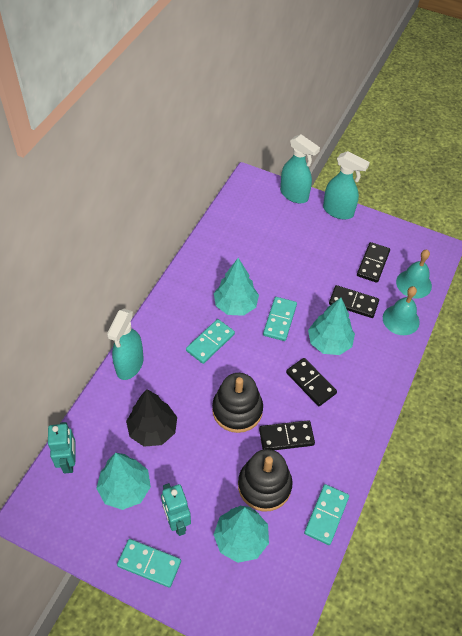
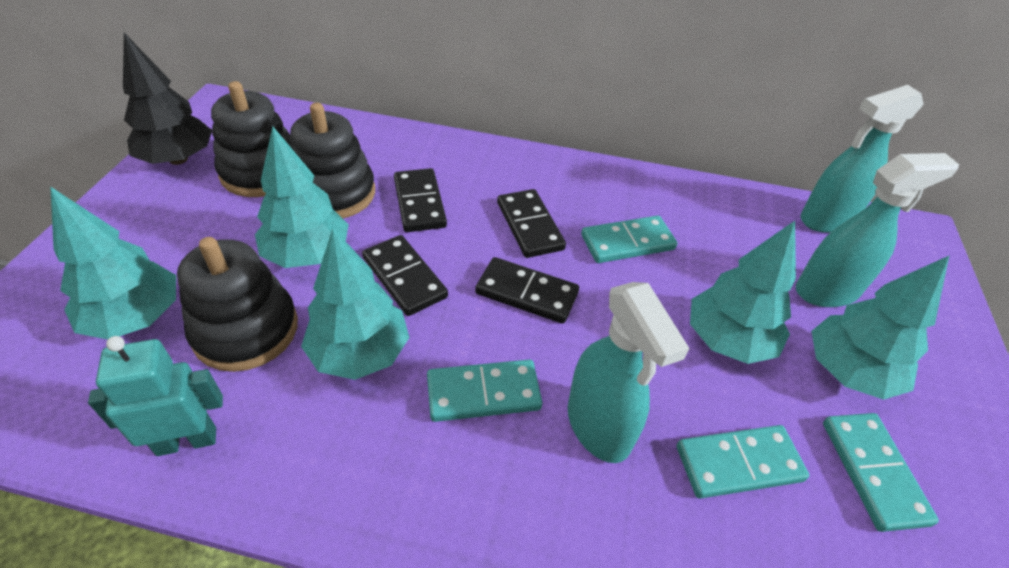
black stacking toy: 2 -> 3
turquoise bell: 2 -> 0
turquoise robot: 2 -> 1
turquoise tree: 4 -> 5

